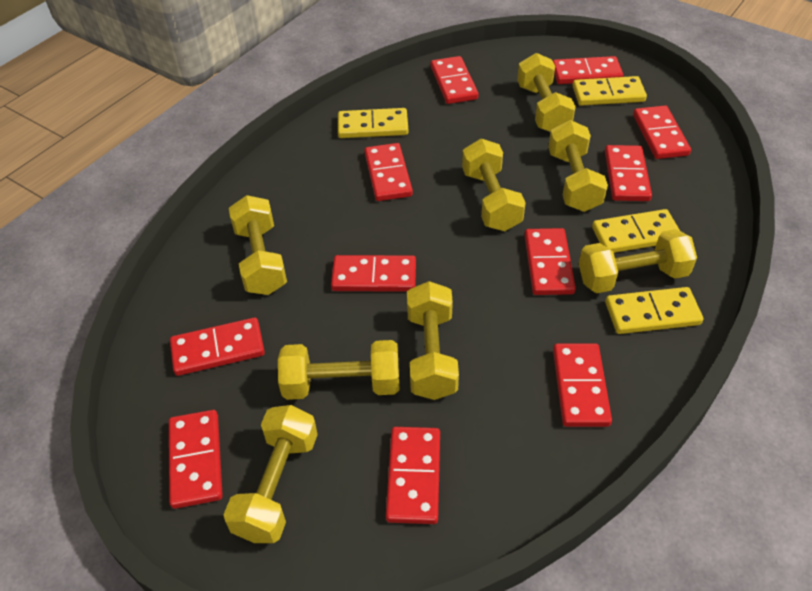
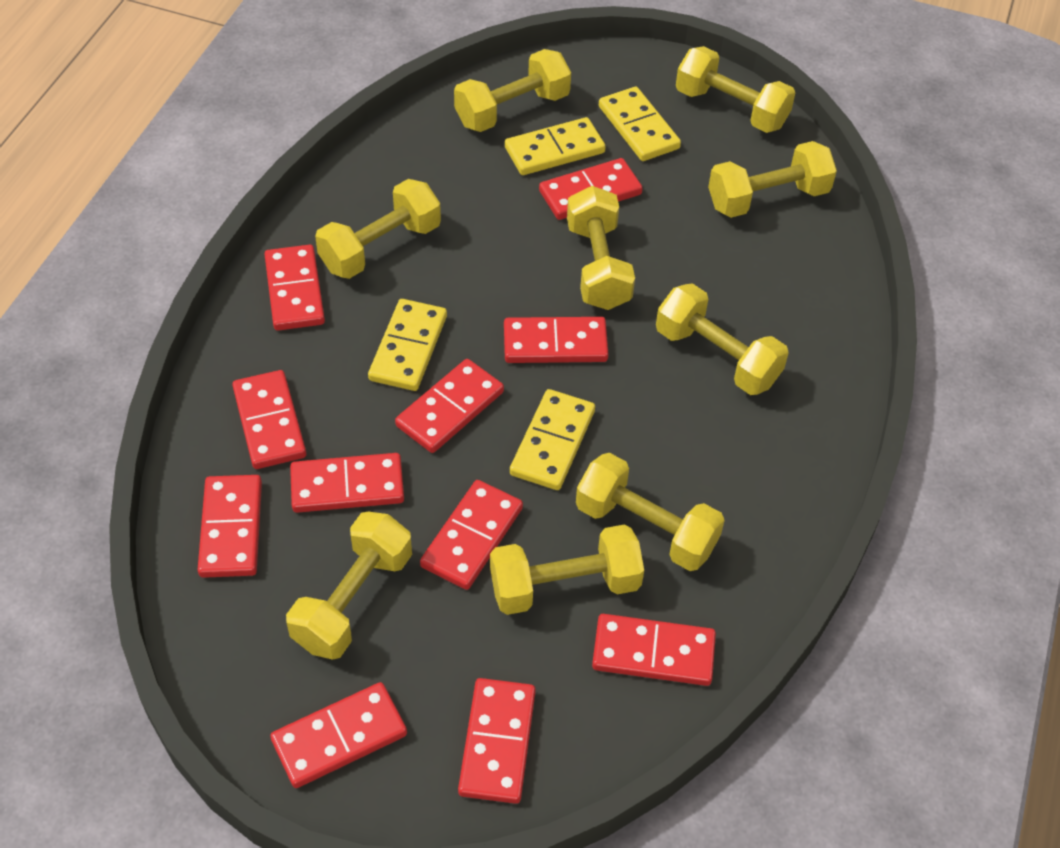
yellow dumbbell: 8 -> 9

